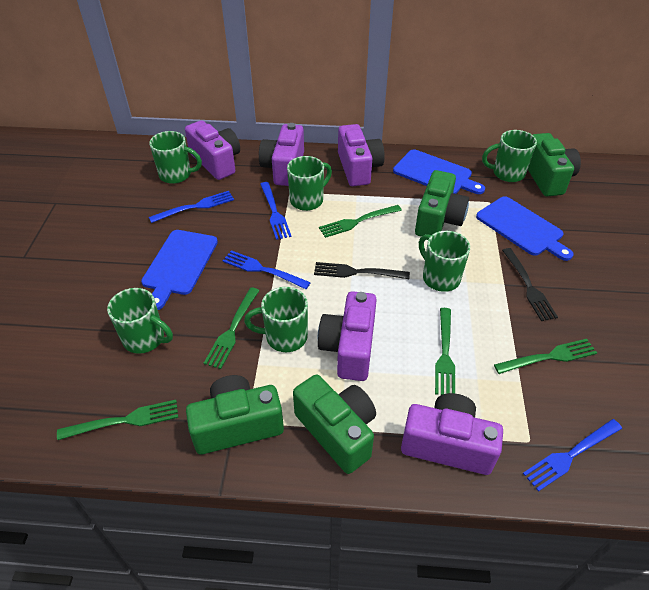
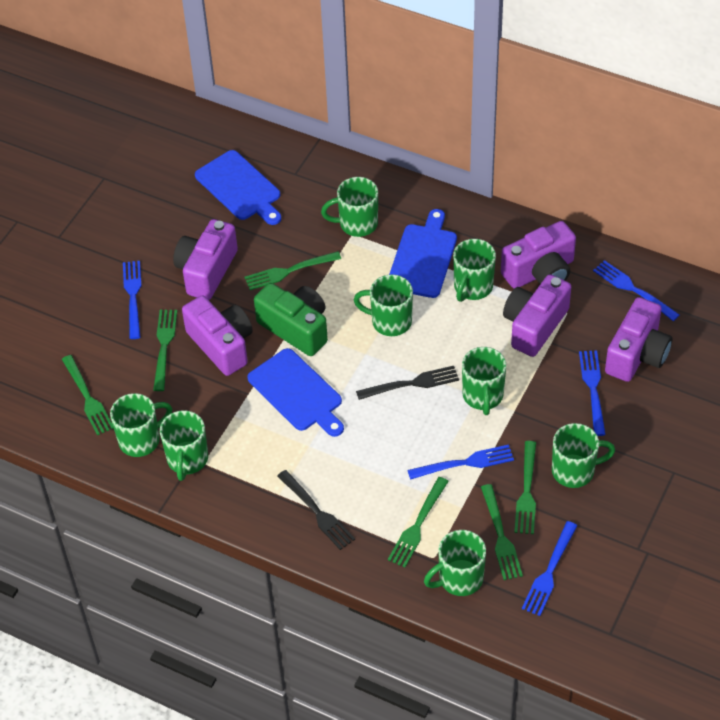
blue fork: 4 -> 5
green camera: 4 -> 1
green fork: 5 -> 6
green mug: 6 -> 8

